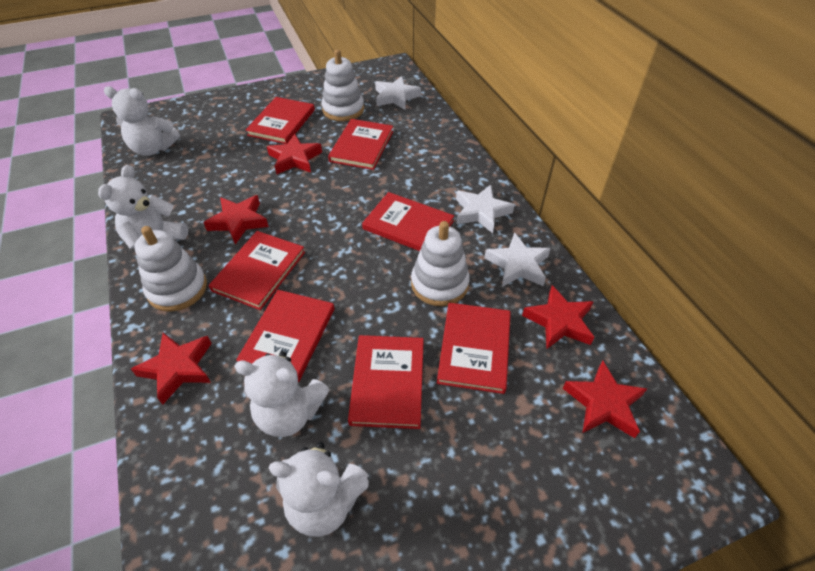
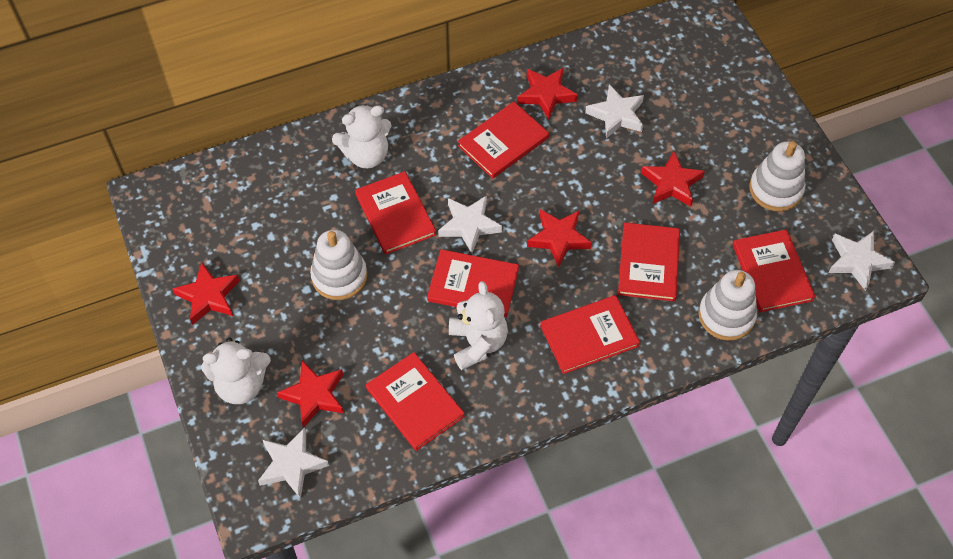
white star: 3 -> 4
white teddy bear: 4 -> 3

